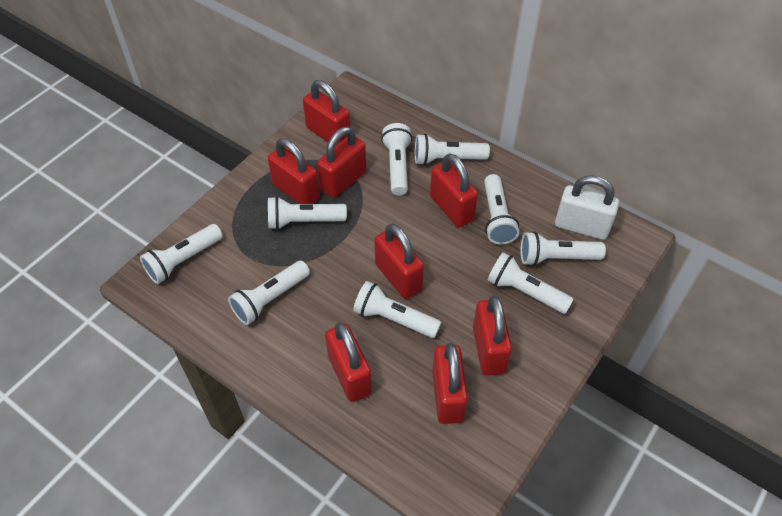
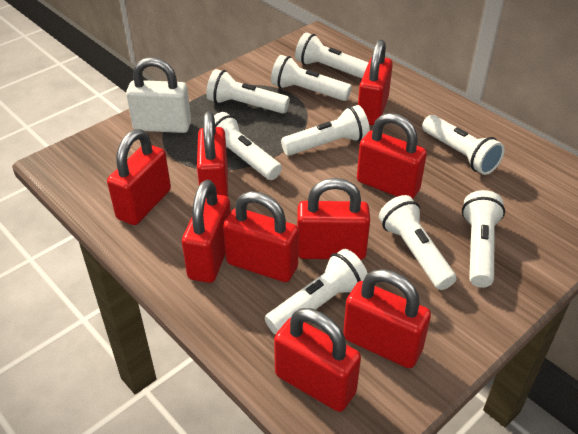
red padlock: 8 -> 9

